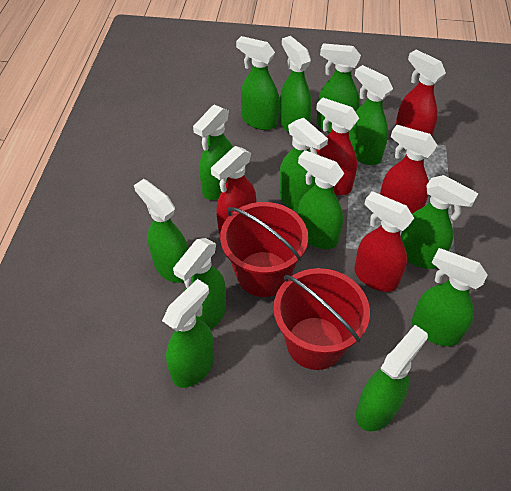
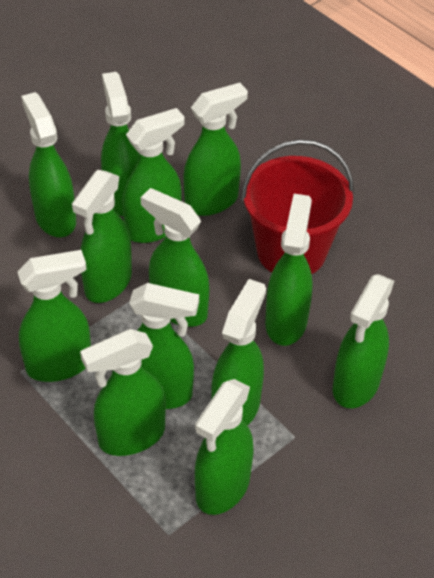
red bucket: 2 -> 1
red spray bottle: 5 -> 0

